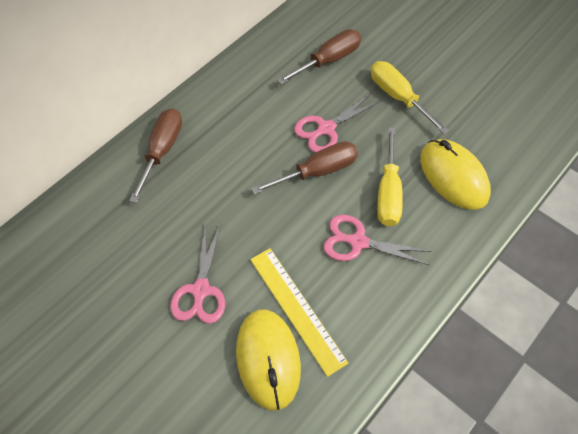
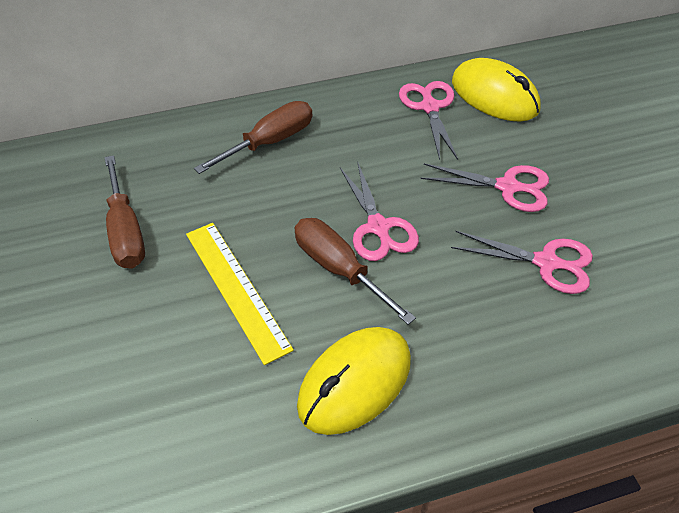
pink scissors: 3 -> 4
yellow screwdriver: 2 -> 0

